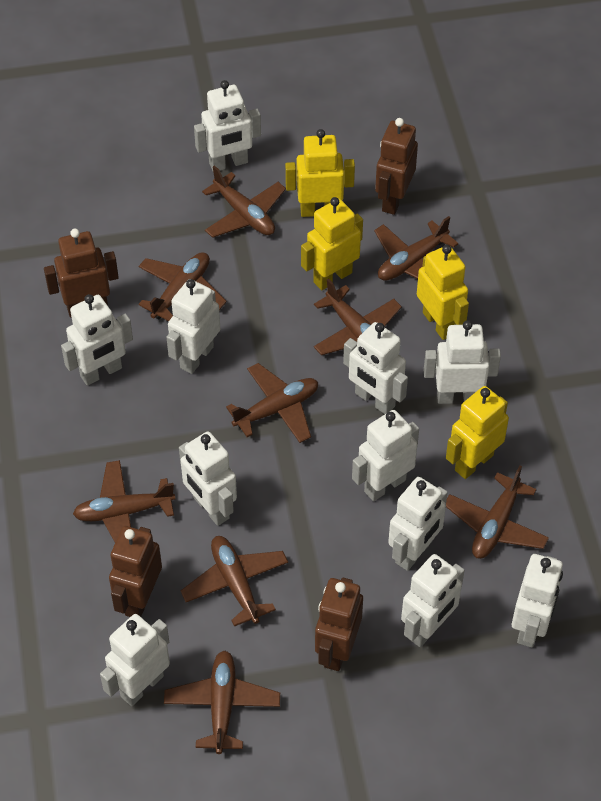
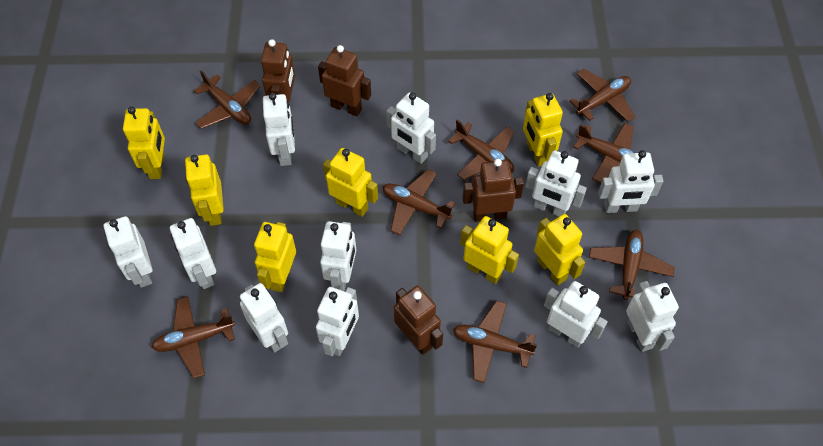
brown plane: 9 -> 8
yellow robot: 4 -> 7

